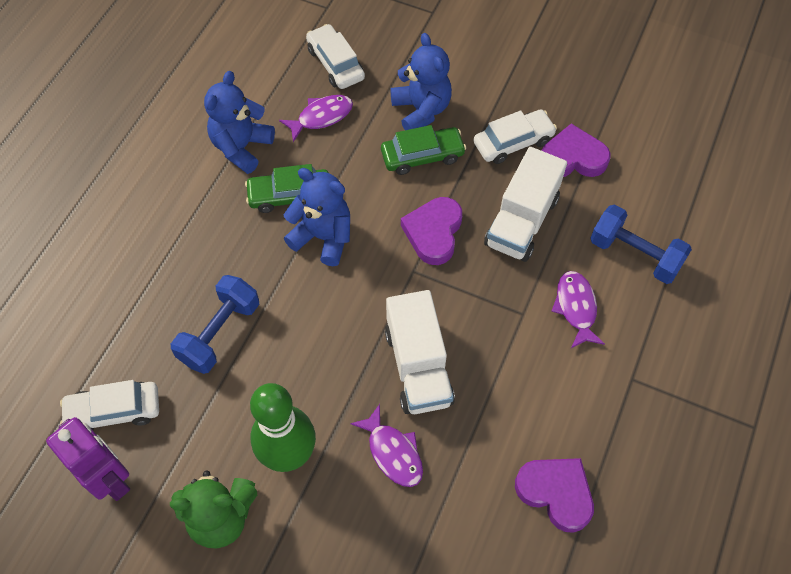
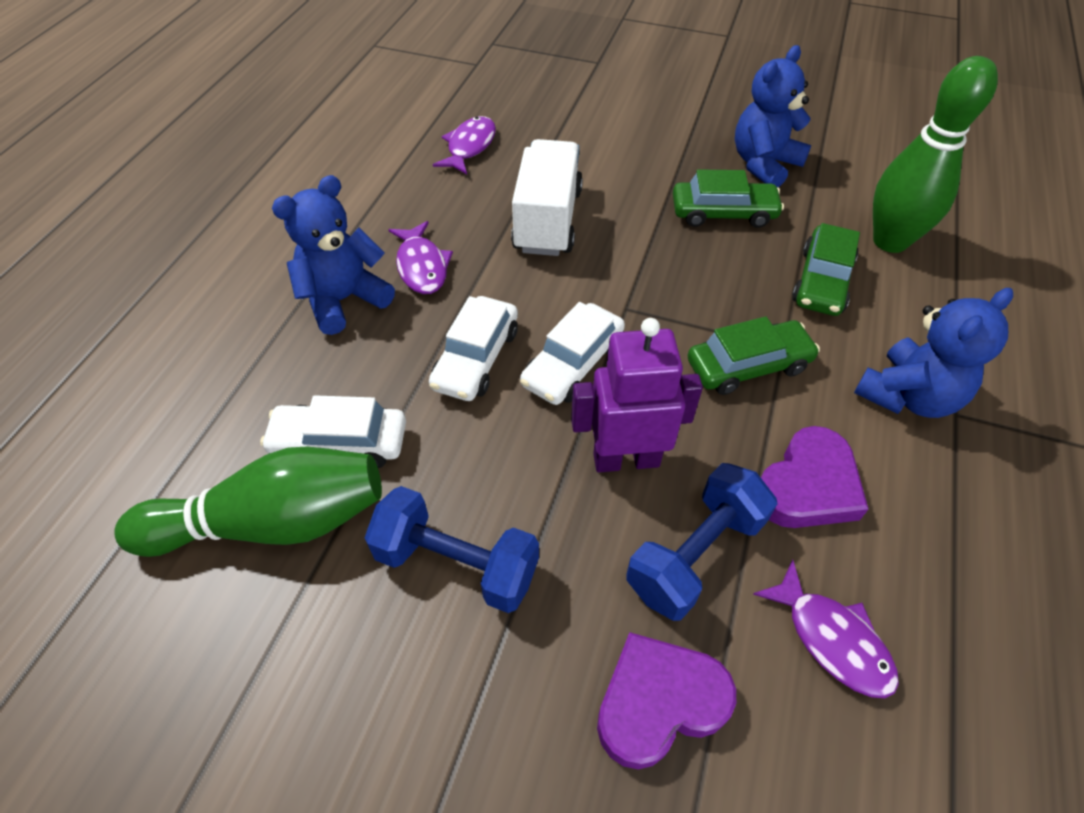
green bowling pin: 1 -> 2
green car: 2 -> 3
green teddy bear: 1 -> 0
purple heart: 3 -> 2
white truck: 2 -> 1

